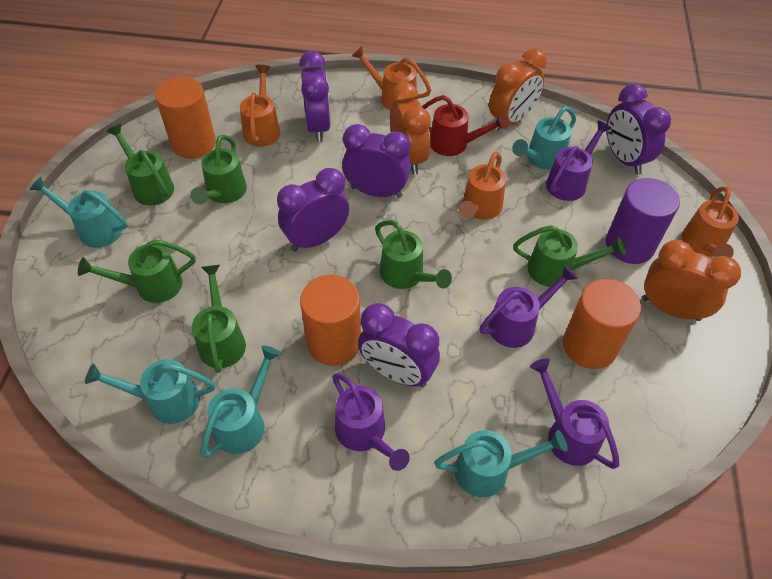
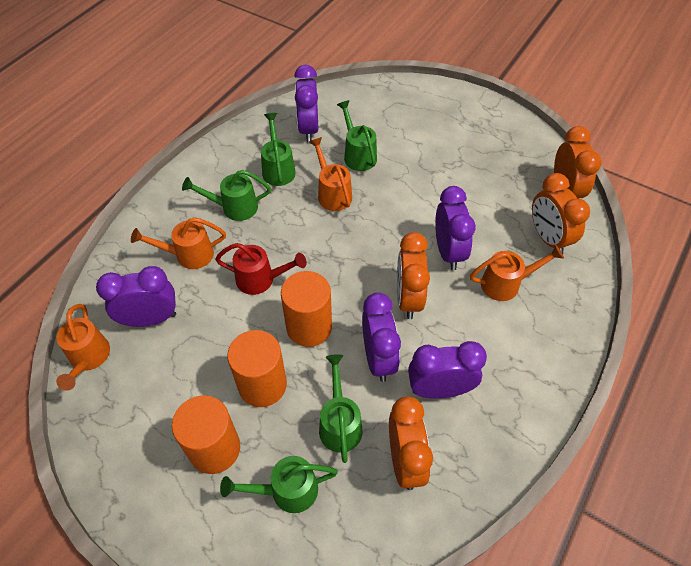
green watering can: 6 -> 5
orange clock: 3 -> 4
purple cylinder: 1 -> 0
purple watering can: 4 -> 0
turquoise watering can: 5 -> 0

